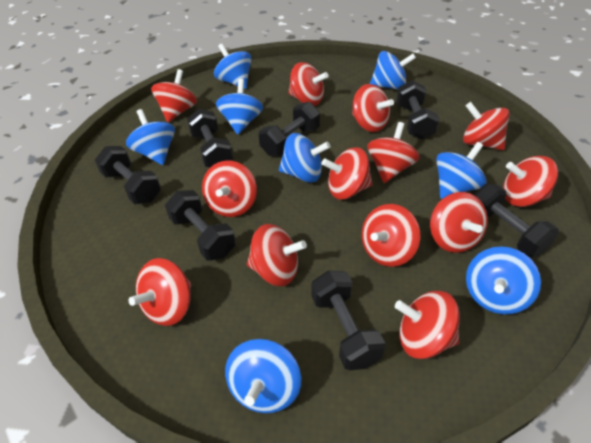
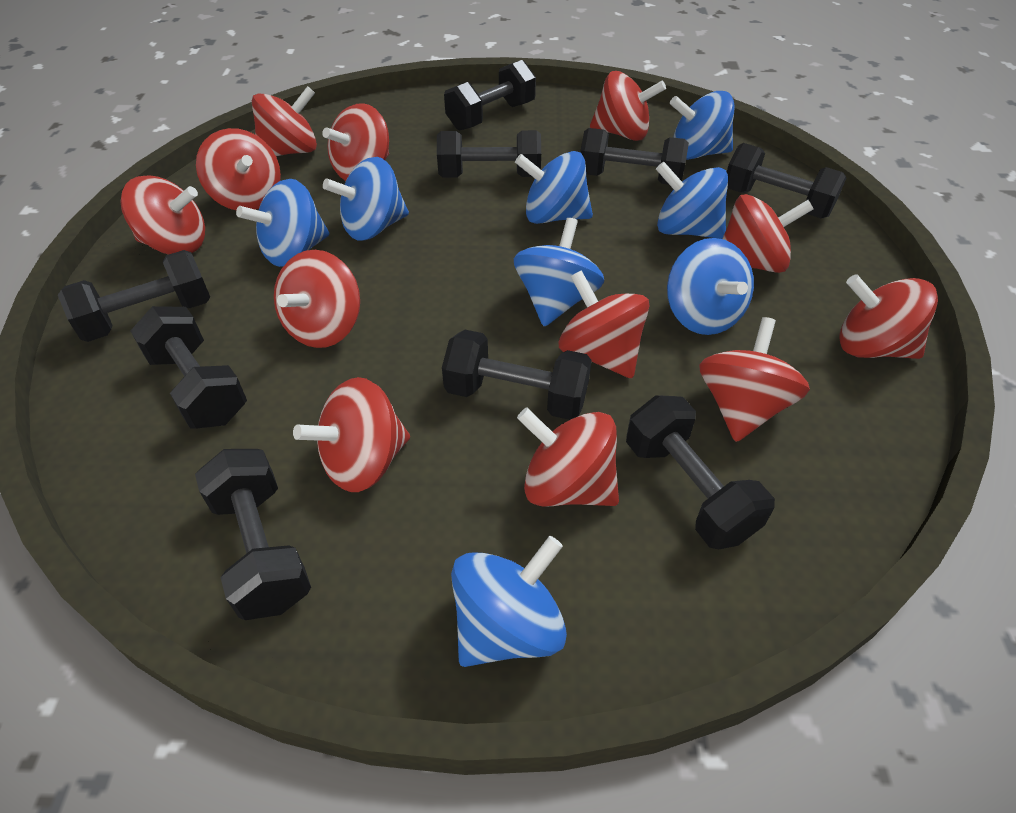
black dumbbell: 7 -> 9
red spinning top: 13 -> 12

